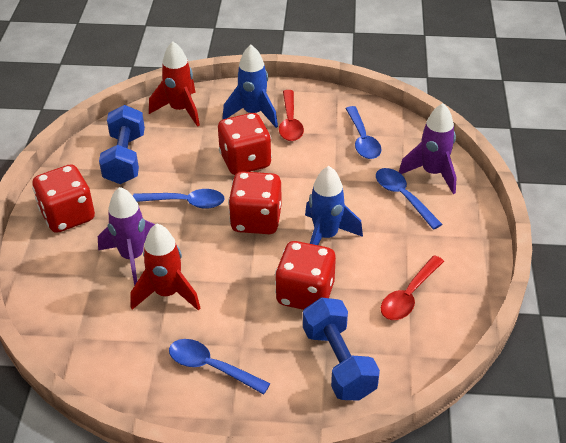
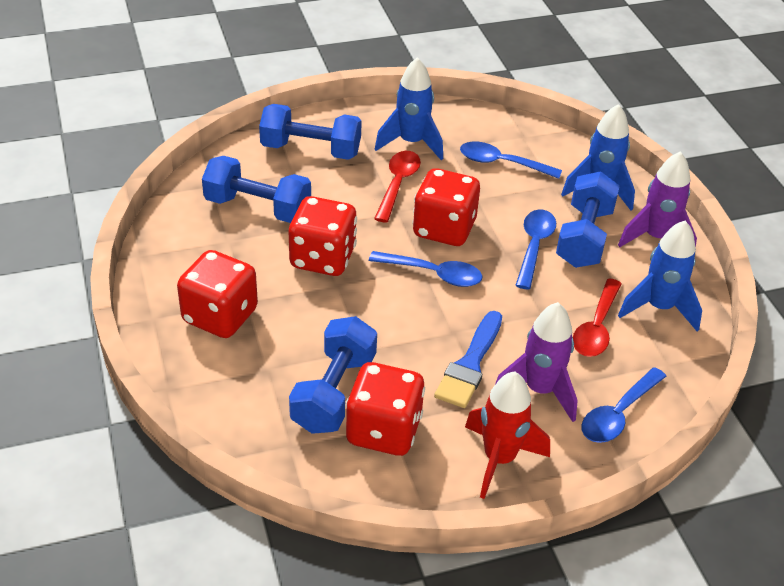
blue brush: 0 -> 1
blue dumbbell: 2 -> 4
blue rocket: 2 -> 3
red rocket: 2 -> 1

